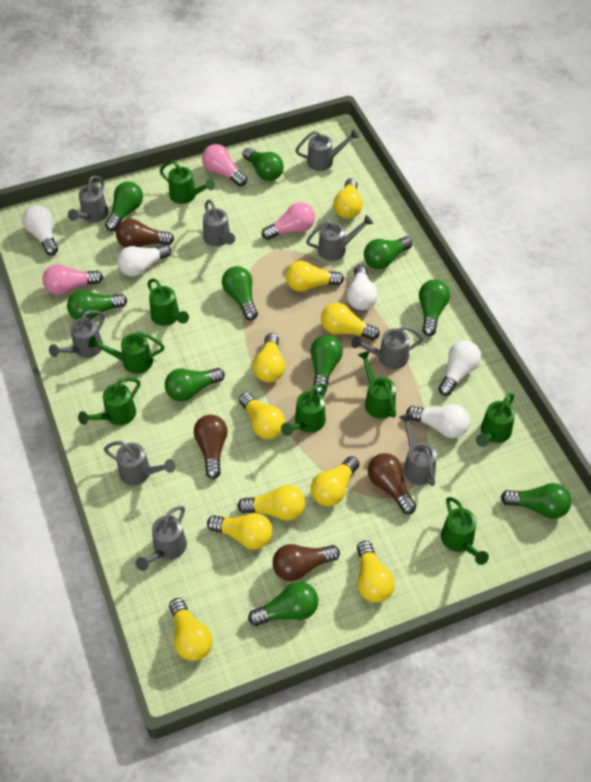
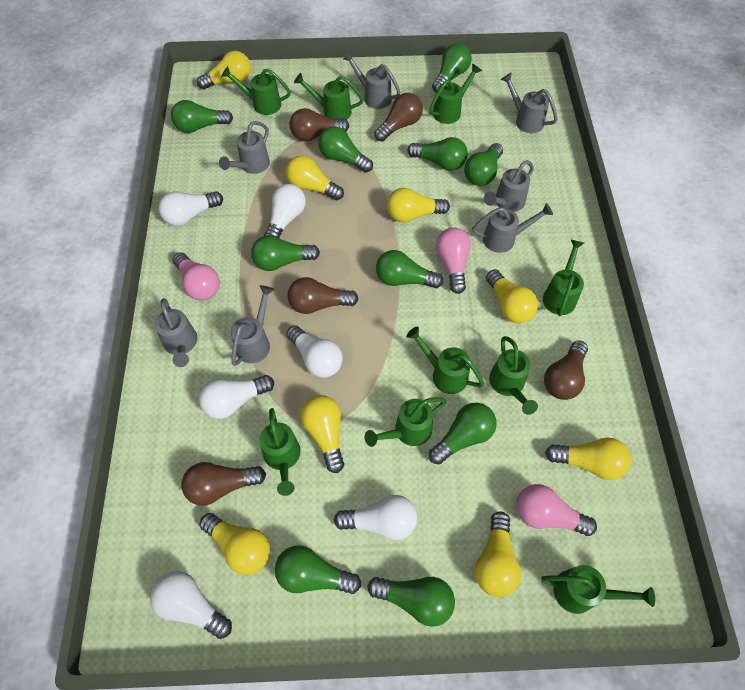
brown light bulb: 4 -> 5
green watering can: 8 -> 9
grey watering can: 9 -> 7
white light bulb: 5 -> 6
yellow light bulb: 10 -> 8

